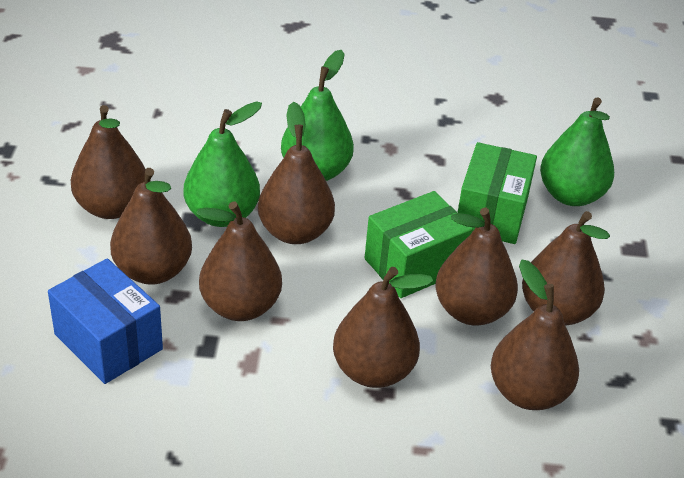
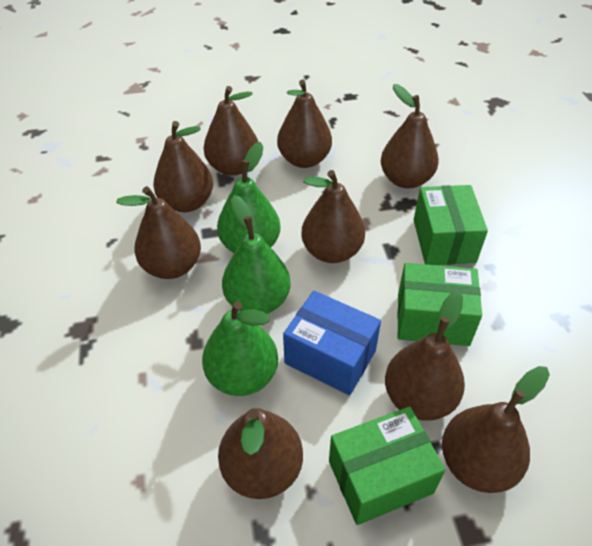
brown pear: 8 -> 9
green box: 2 -> 3

